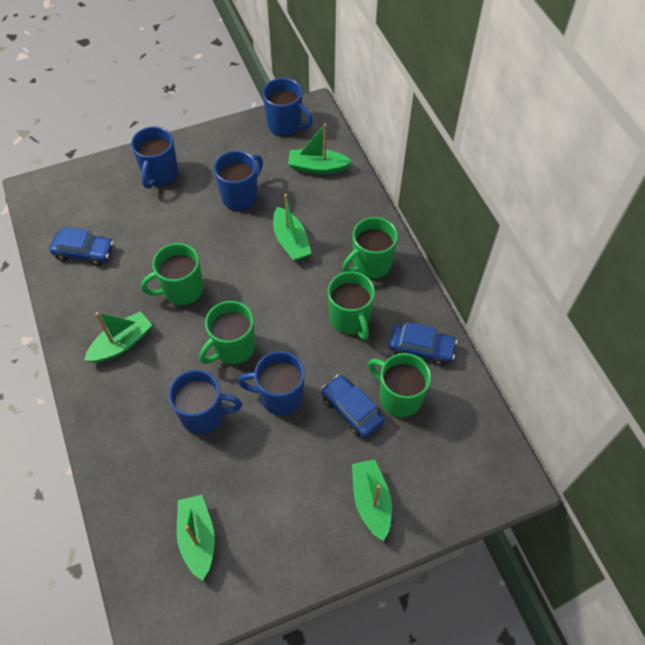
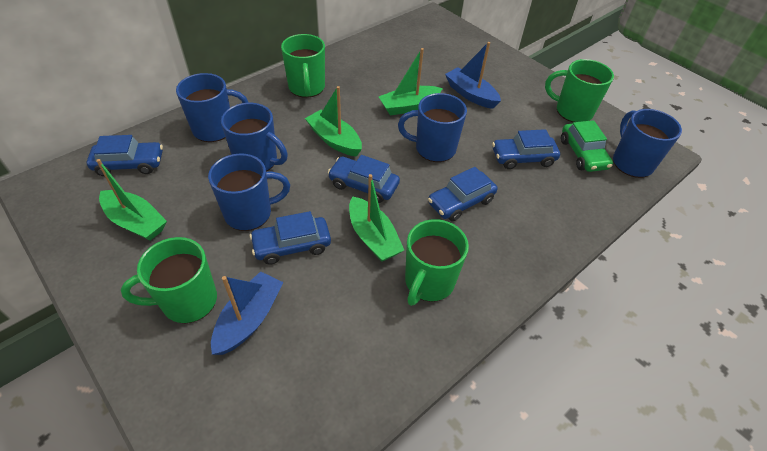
blue boat: 0 -> 2
blue car: 3 -> 5
green boat: 5 -> 4
green car: 0 -> 1
green mug: 5 -> 4

